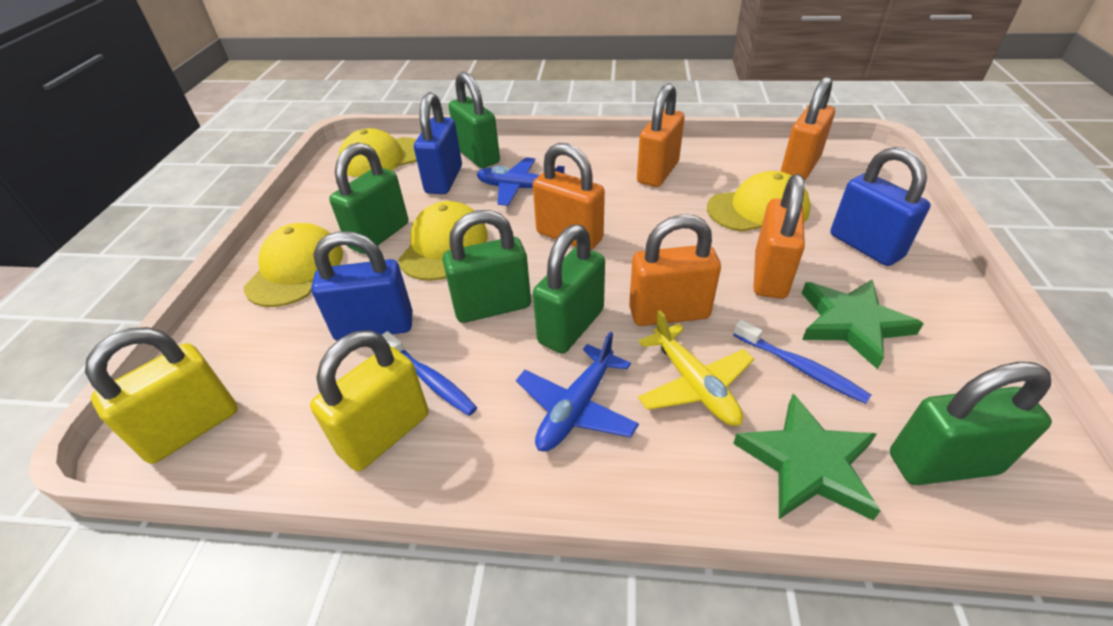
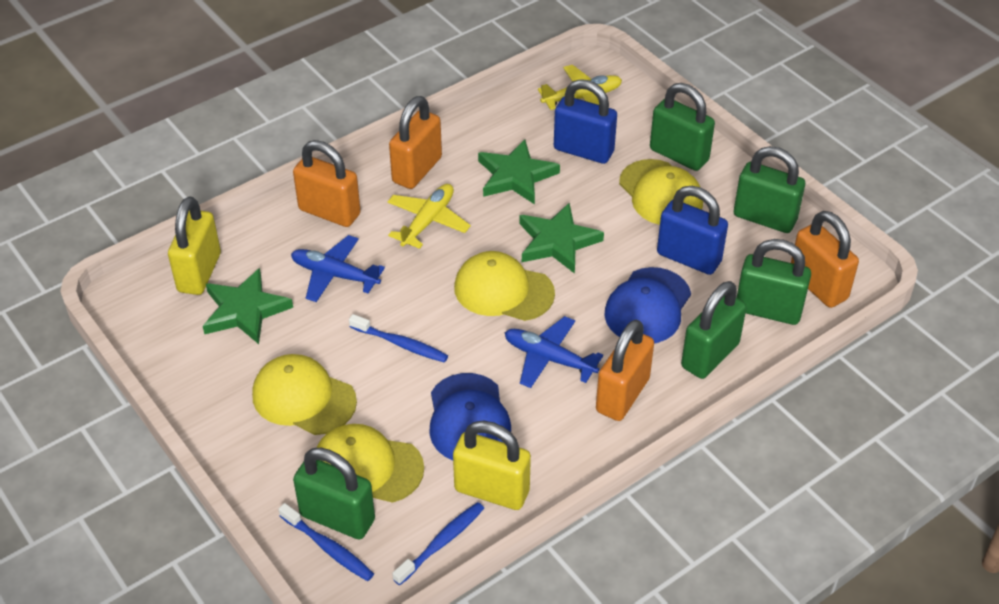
blue cap: 0 -> 2
blue padlock: 3 -> 2
blue toothbrush: 2 -> 3
green star: 2 -> 3
orange padlock: 5 -> 4
yellow plane: 1 -> 2

